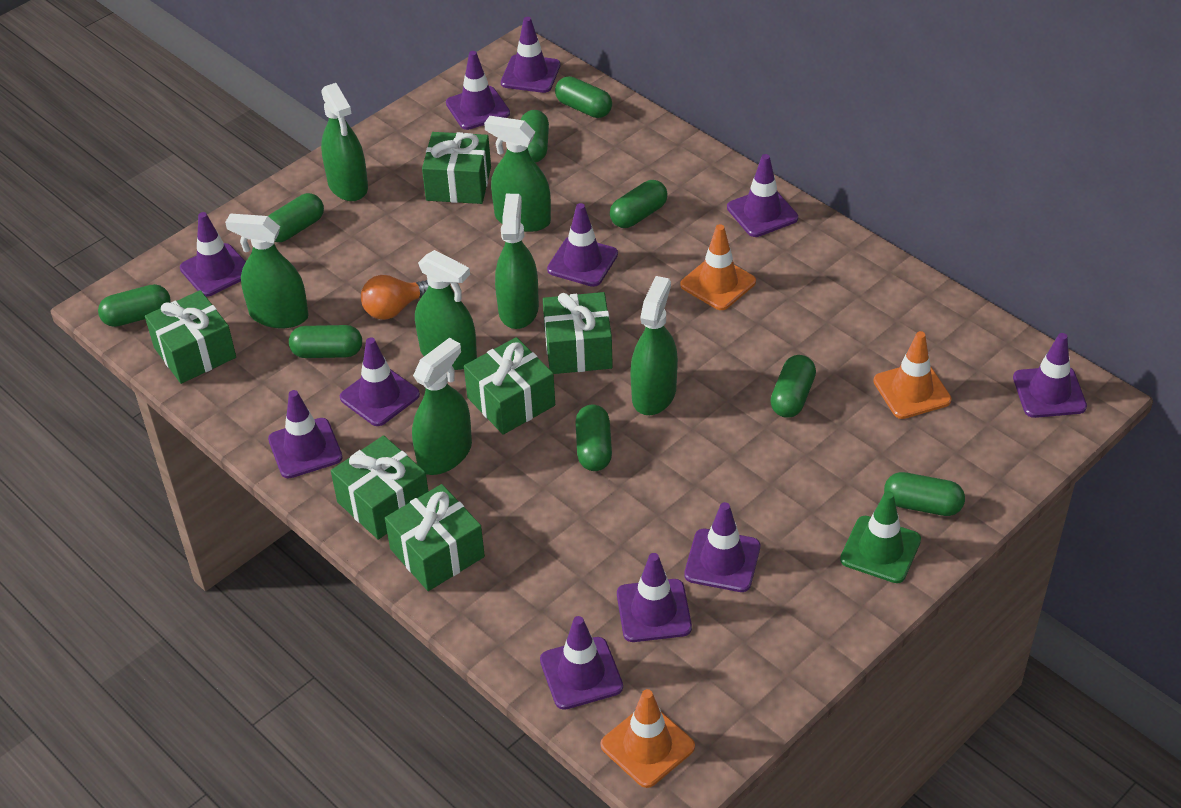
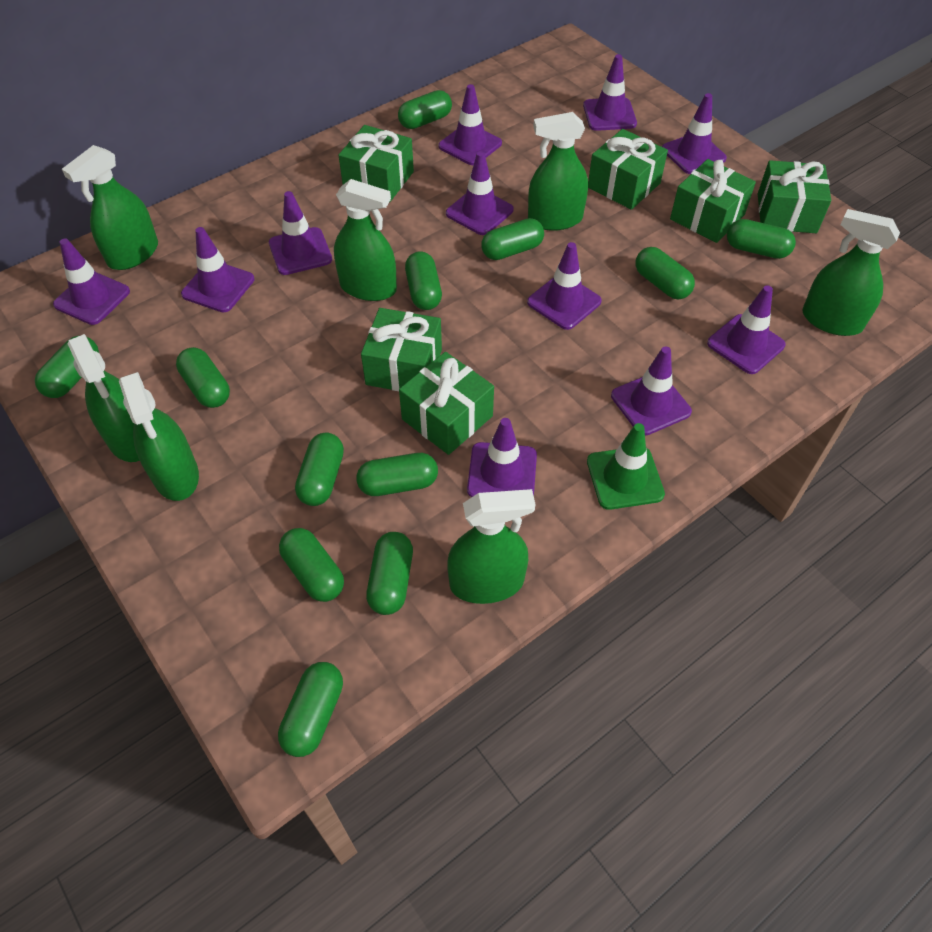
green capsule: 9 -> 12
orange light bulb: 1 -> 0
orange traffic cone: 3 -> 0

